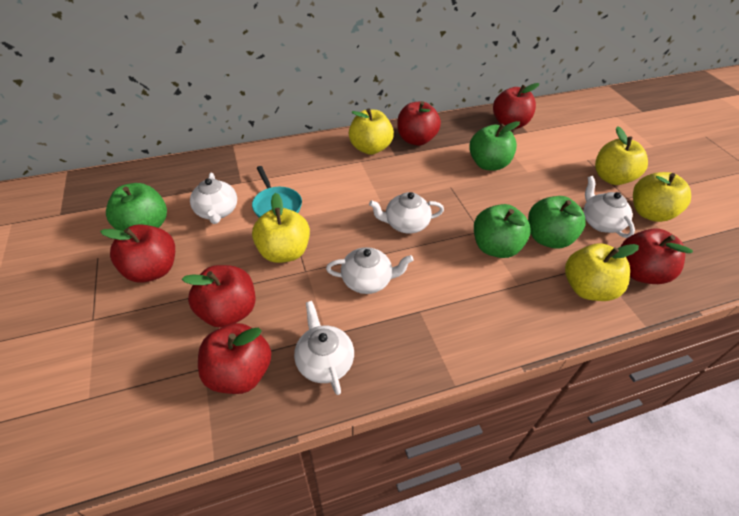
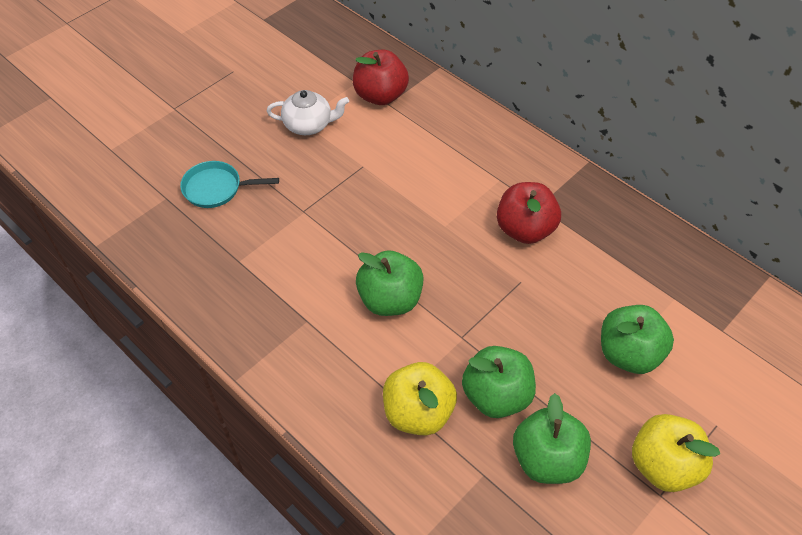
red apple: 6 -> 2
white teapot: 5 -> 1
yellow apple: 5 -> 2

